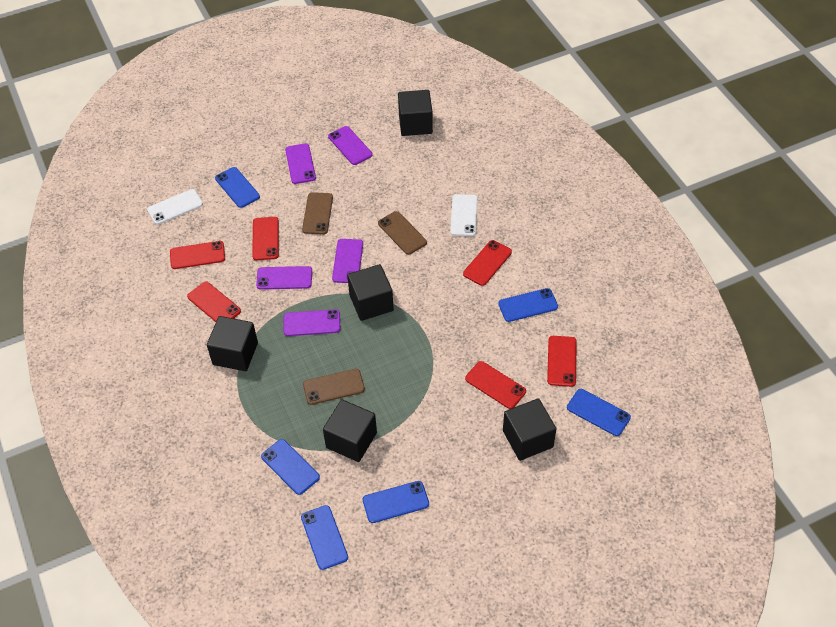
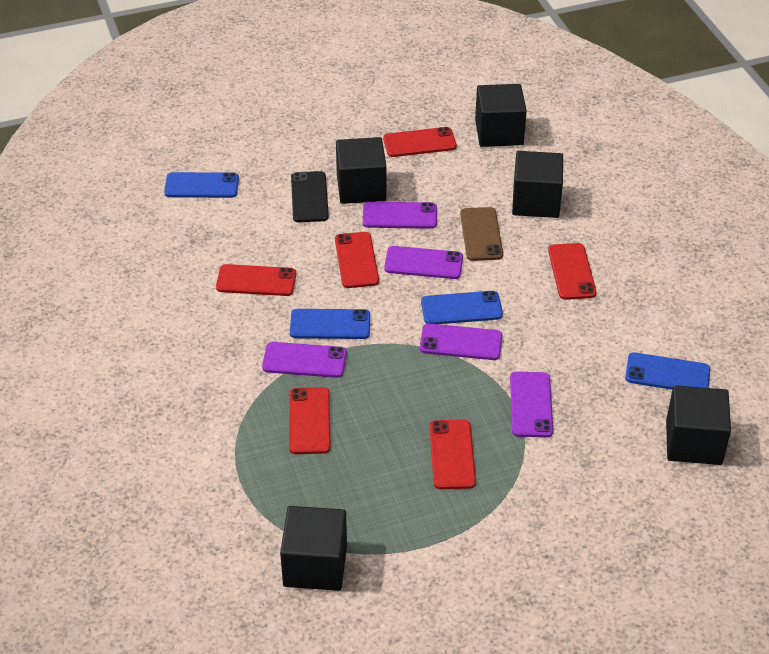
black phone: 0 -> 1
blue phone: 6 -> 4
brown phone: 3 -> 1
white phone: 2 -> 0

